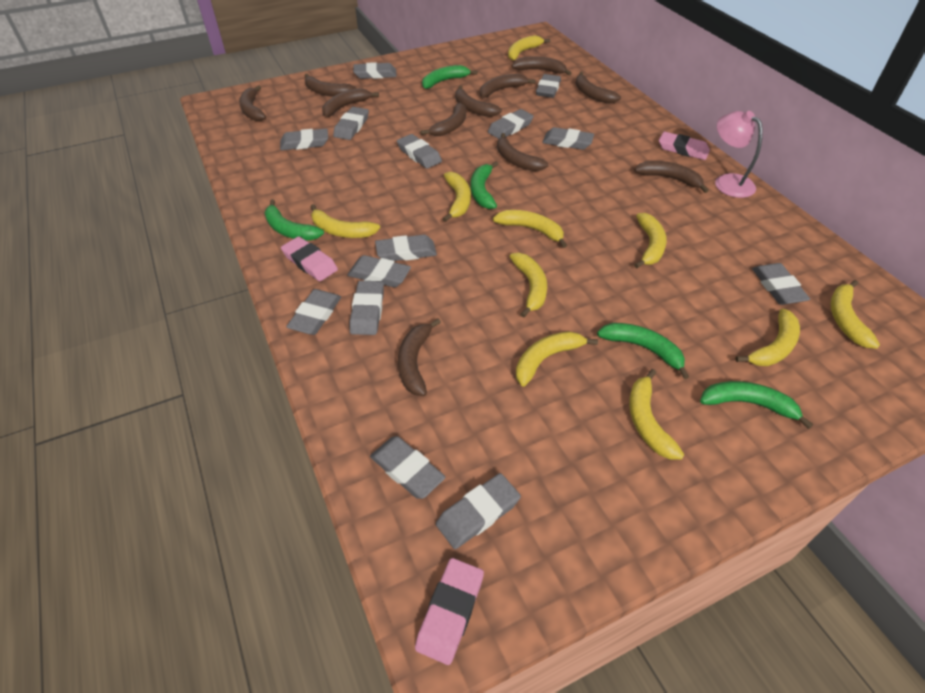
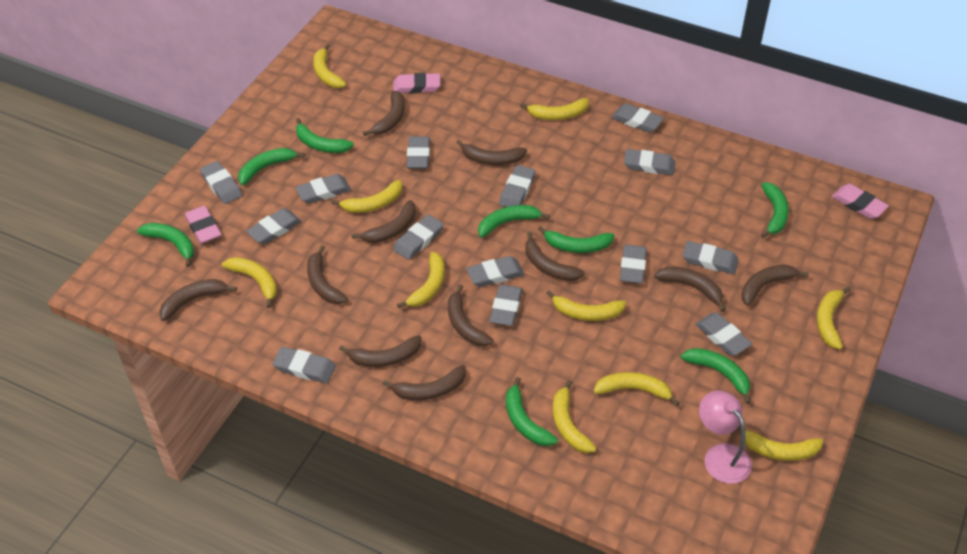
green banana: 5 -> 8

